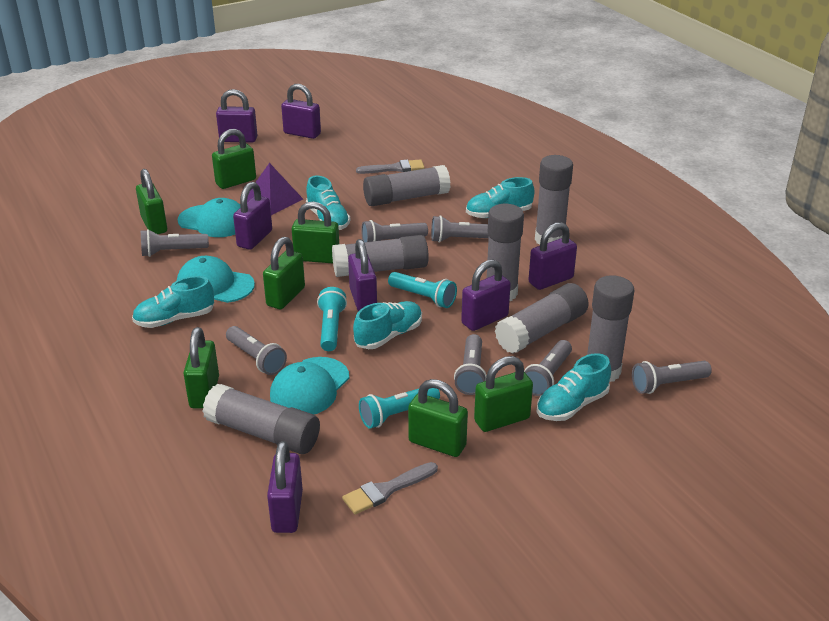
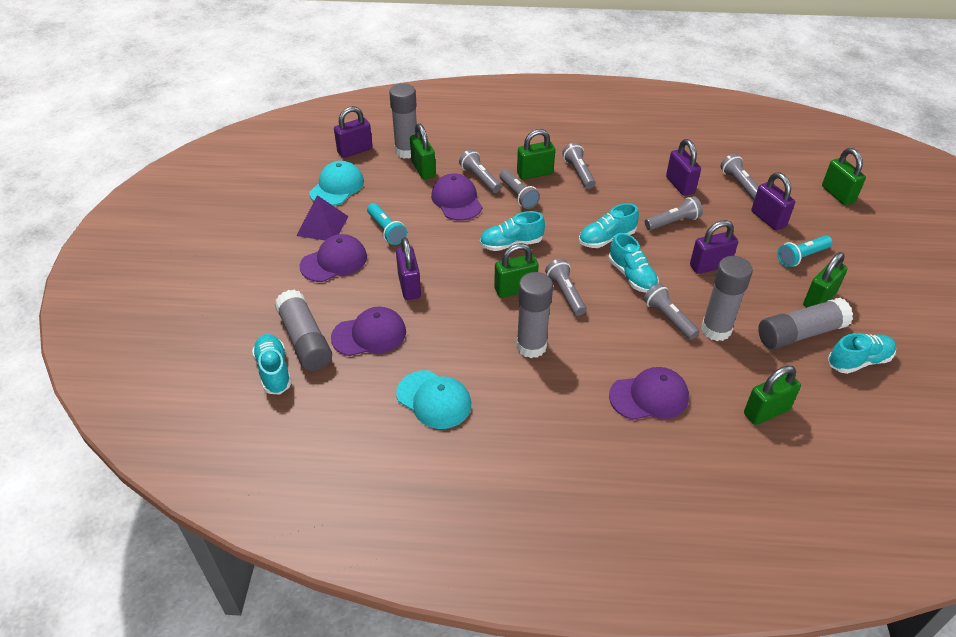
green padlock: 7 -> 6
grey brush: 2 -> 0
grey glue stick: 7 -> 5
purple cap: 0 -> 4
purple padlock: 7 -> 5
turquoise cap: 3 -> 2
turquoise flashlight: 3 -> 2

